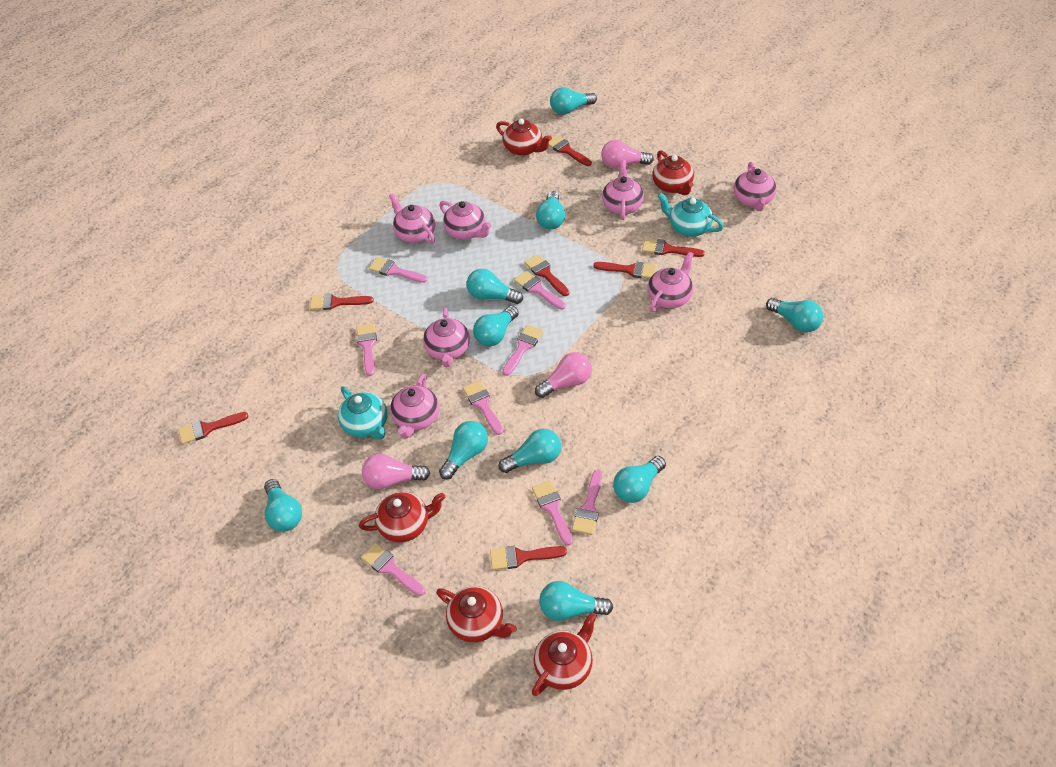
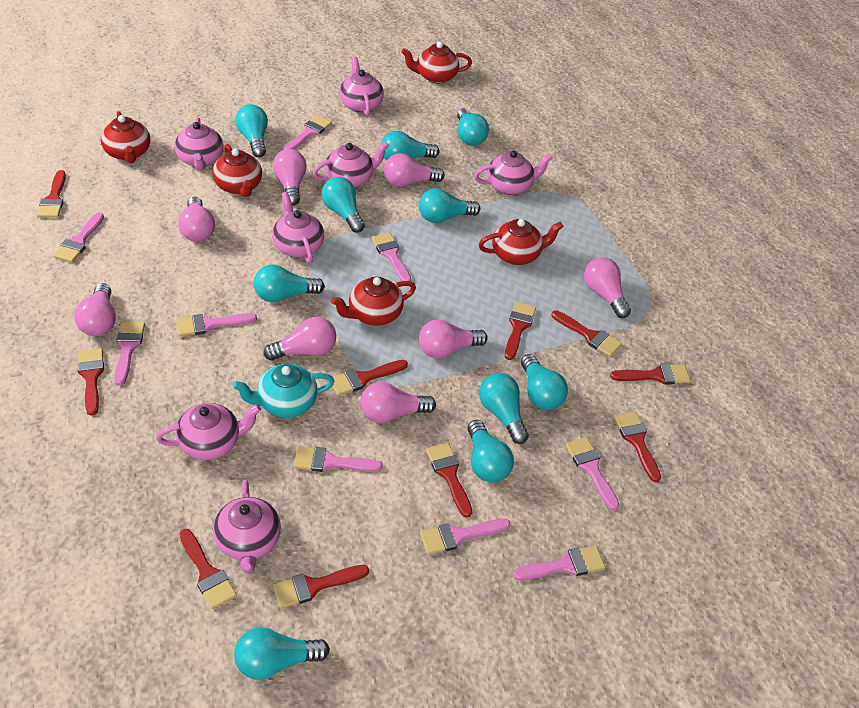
pink brush: 8 -> 9
pink light bulb: 3 -> 8
red brush: 7 -> 10
turquoise teapot: 2 -> 1

